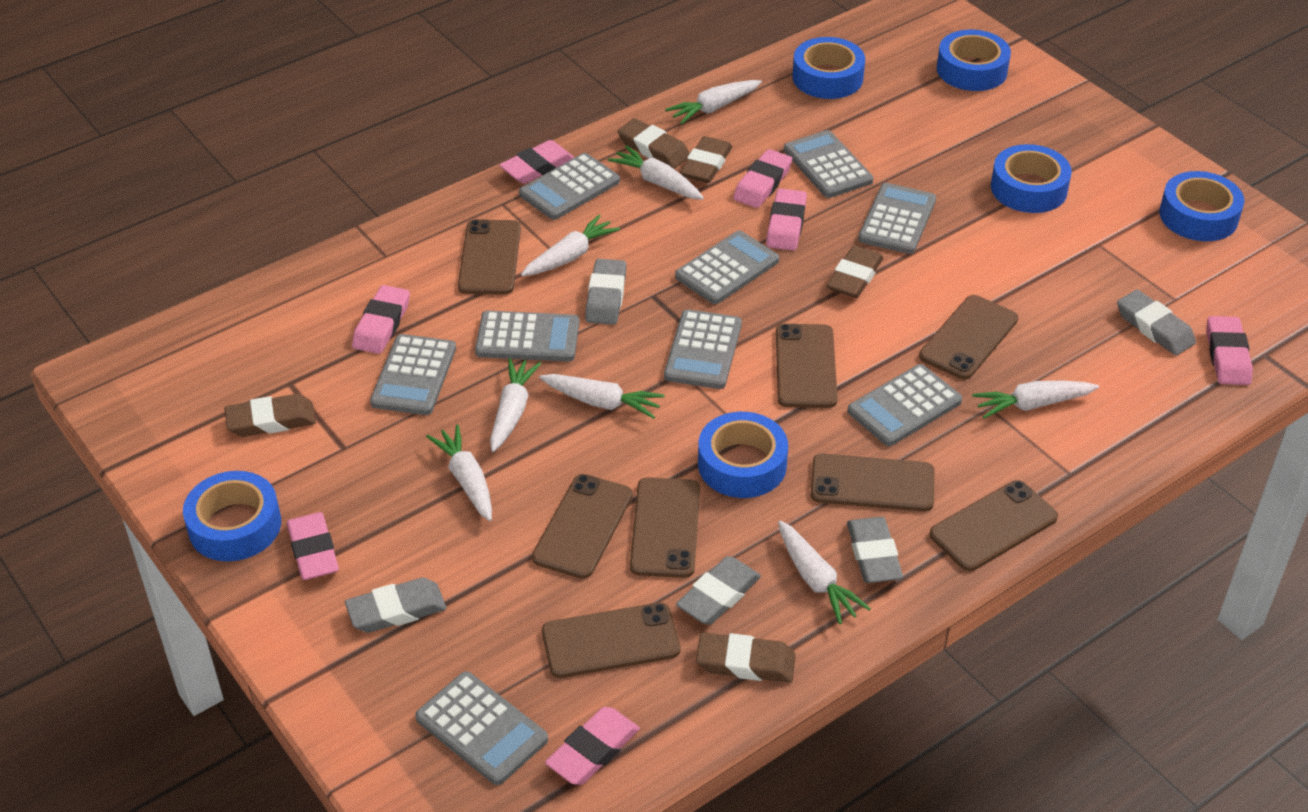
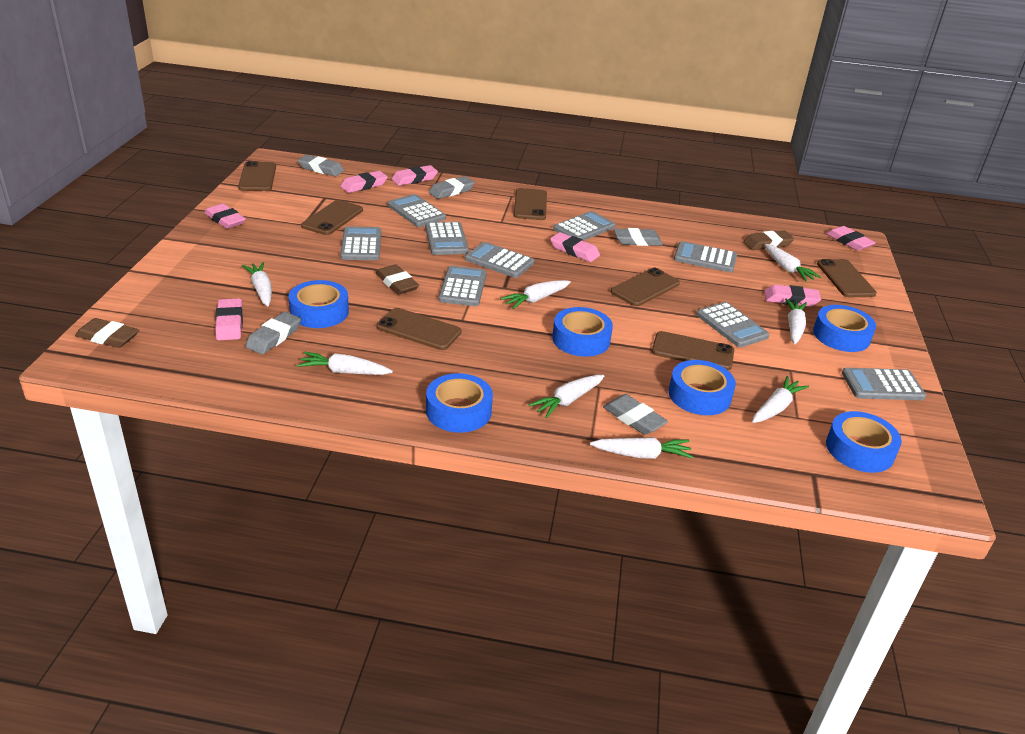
brown eraser: 5 -> 3
brown phone: 8 -> 7

